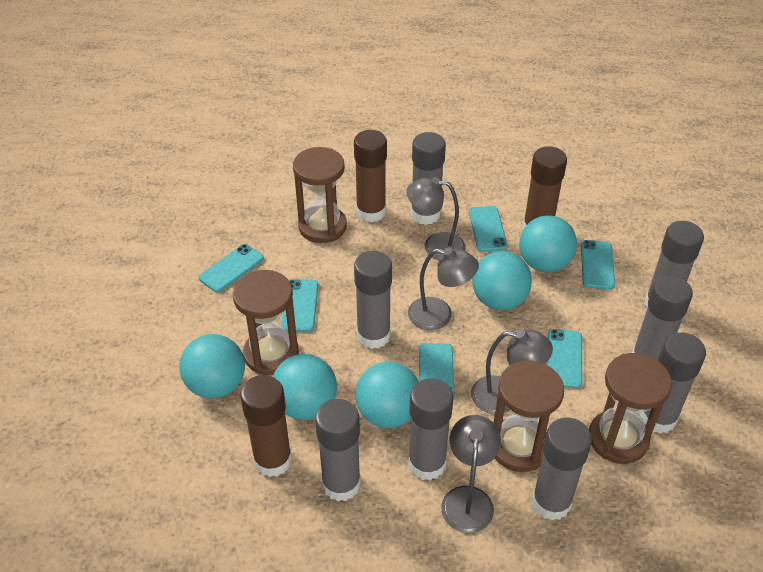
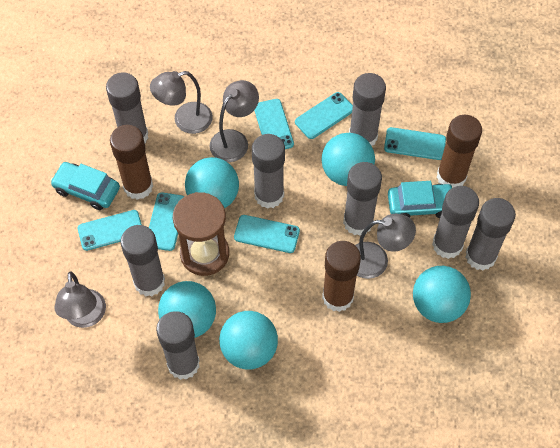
brown hourglass: 4 -> 1
turquoise car: 0 -> 2

